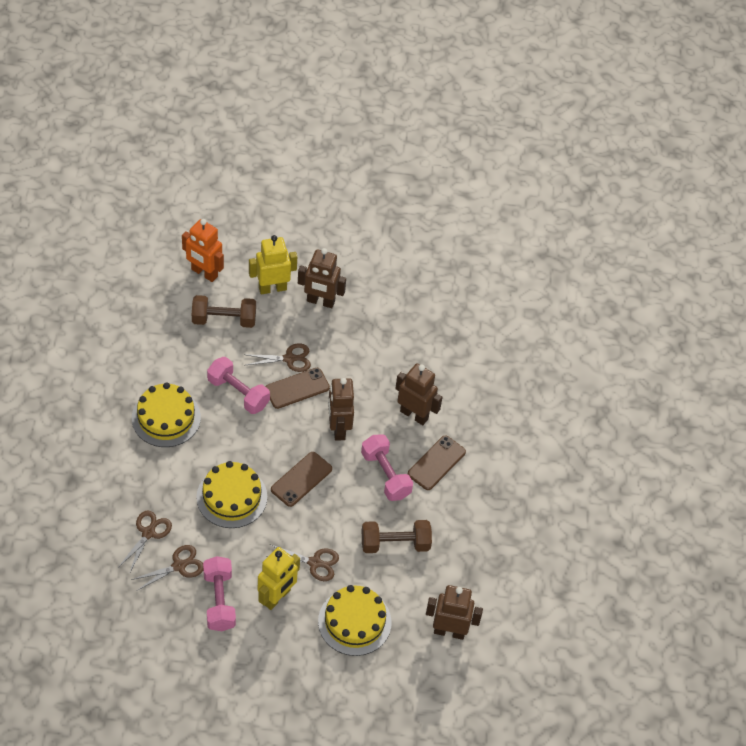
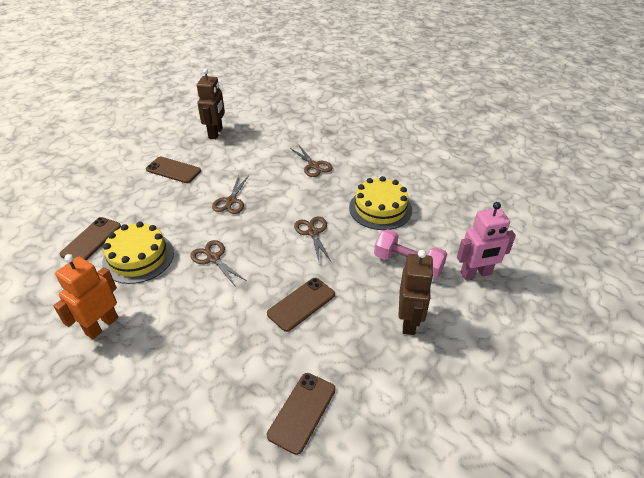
brown dumbbell: 2 -> 0
brown phone: 3 -> 4
brown robot: 4 -> 2
pink dumbbell: 3 -> 1
pink robot: 0 -> 1
yellow cake: 3 -> 2
yellow robot: 2 -> 0

